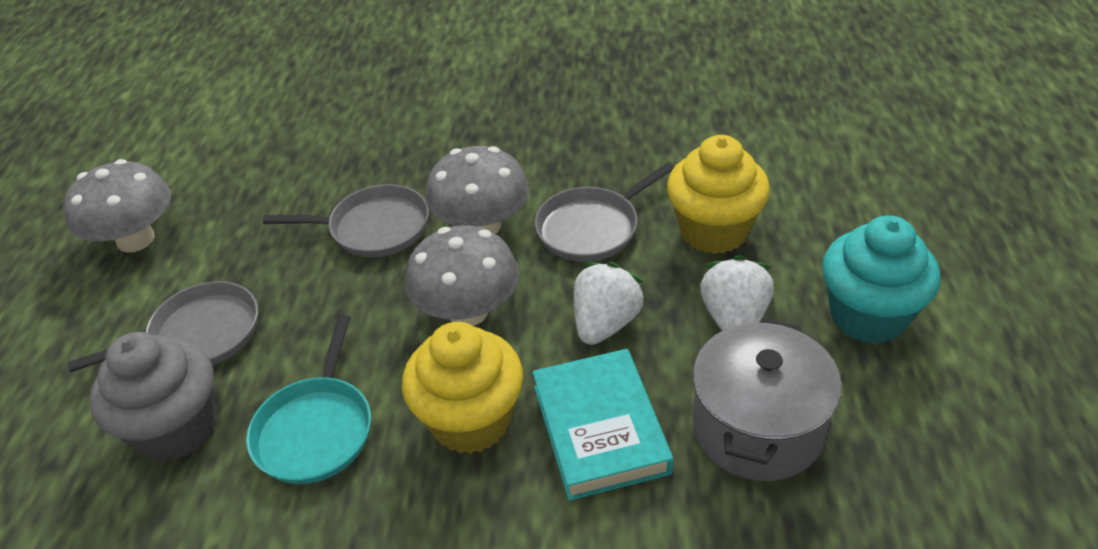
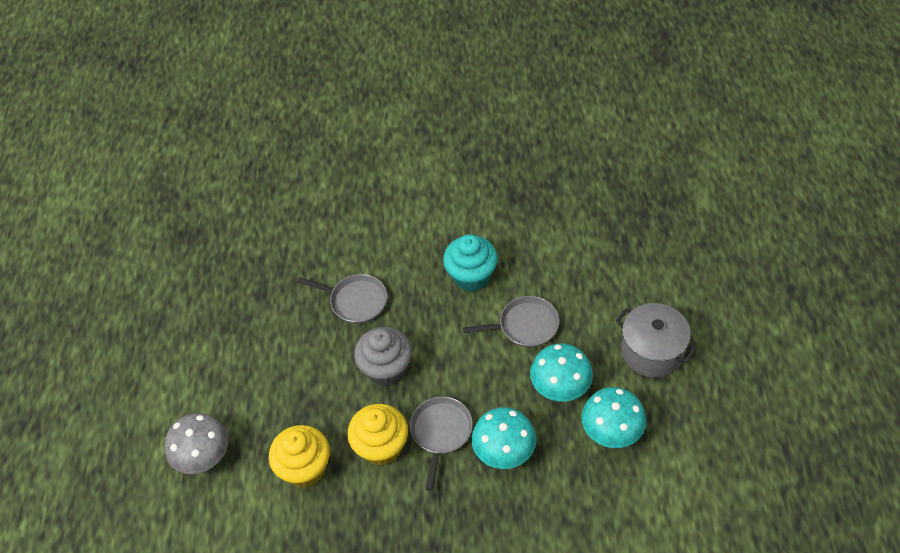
grey mushroom: 3 -> 1
turquoise book: 1 -> 0
turquoise mushroom: 0 -> 3
turquoise pan: 1 -> 0
white strawberry: 2 -> 0

